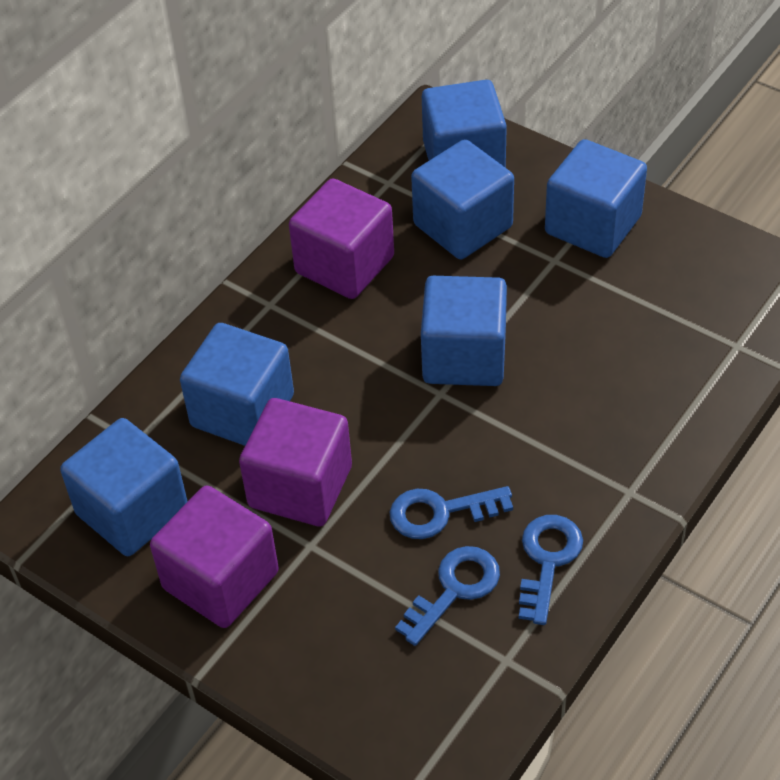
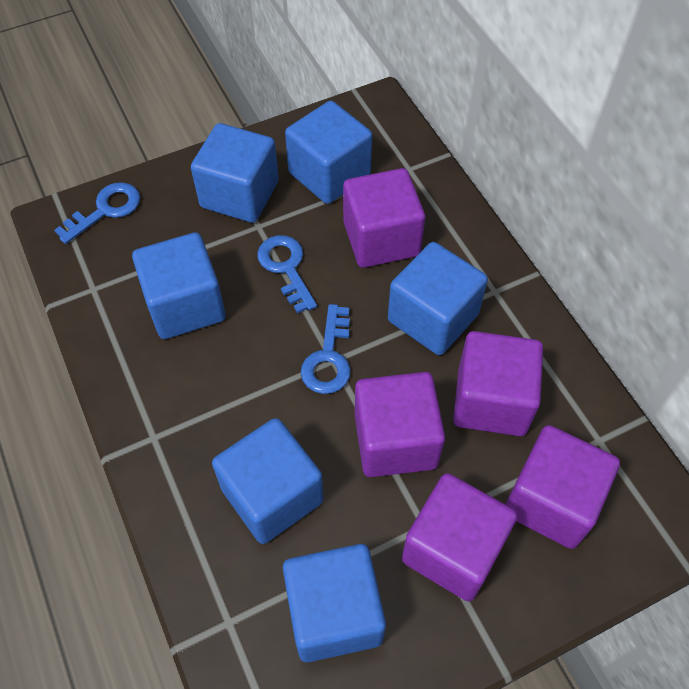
purple cube: 3 -> 5

